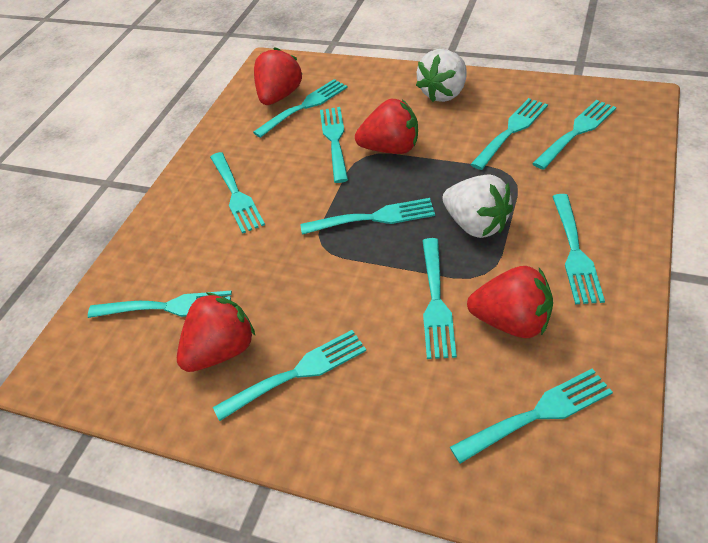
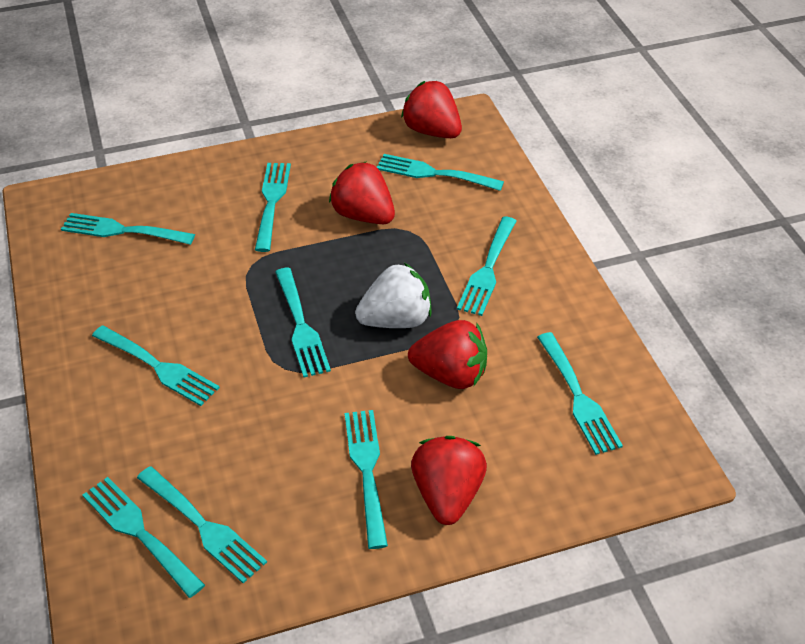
turquoise fork: 11 -> 10
white strawberry: 2 -> 1

